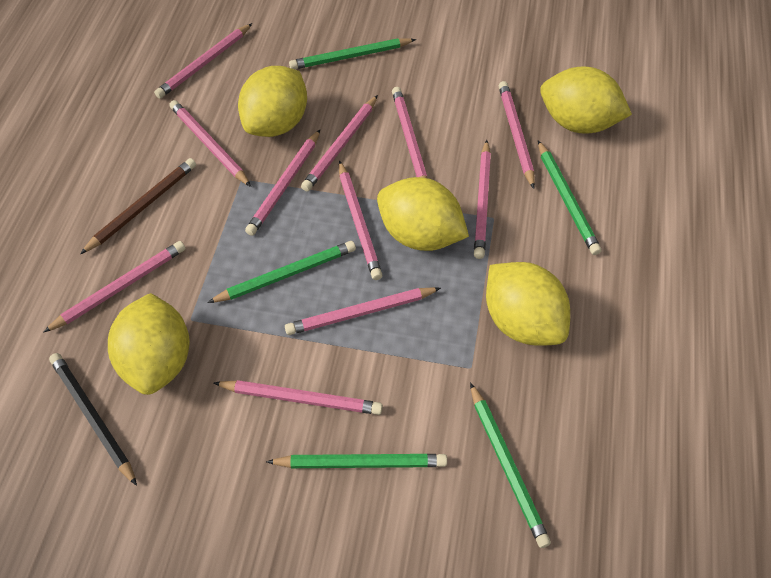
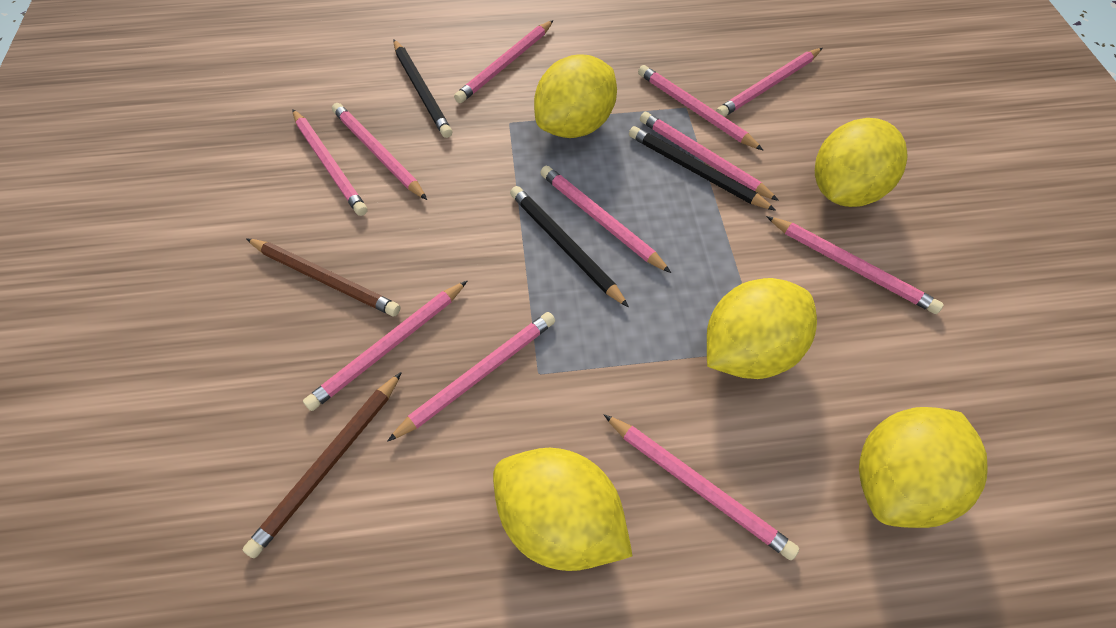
black pencil: 1 -> 3
brown pencil: 1 -> 2
green pencil: 5 -> 0

